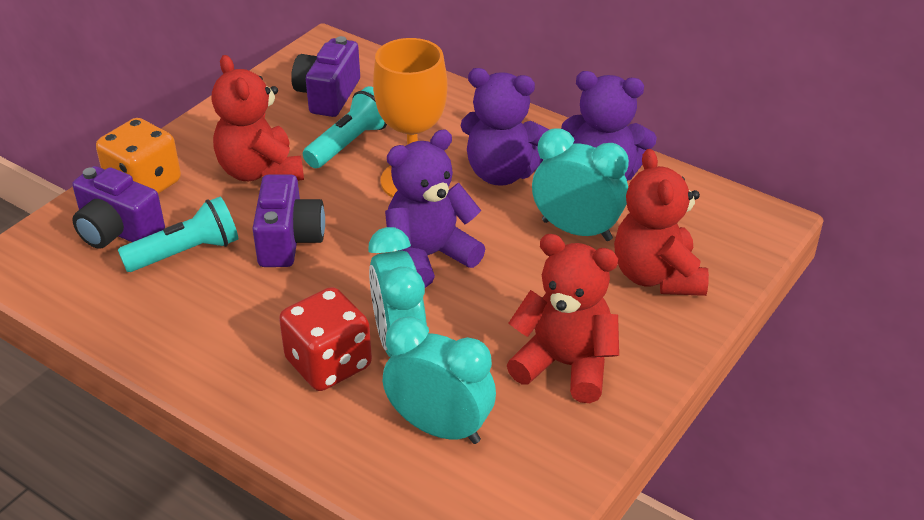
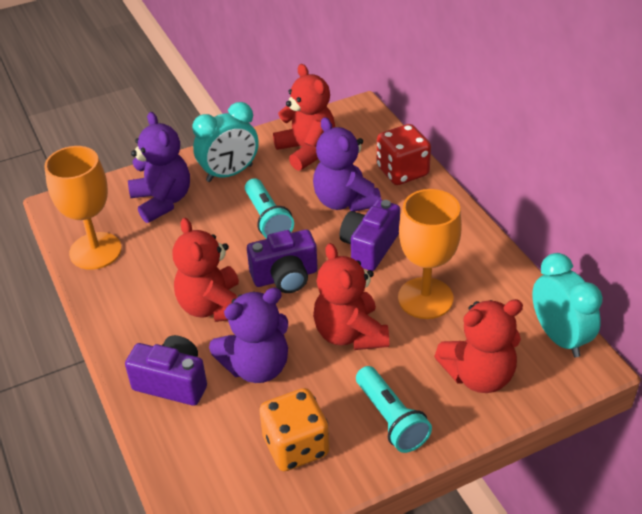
orange goblet: 1 -> 2
red teddy bear: 3 -> 4
turquoise clock: 3 -> 2

